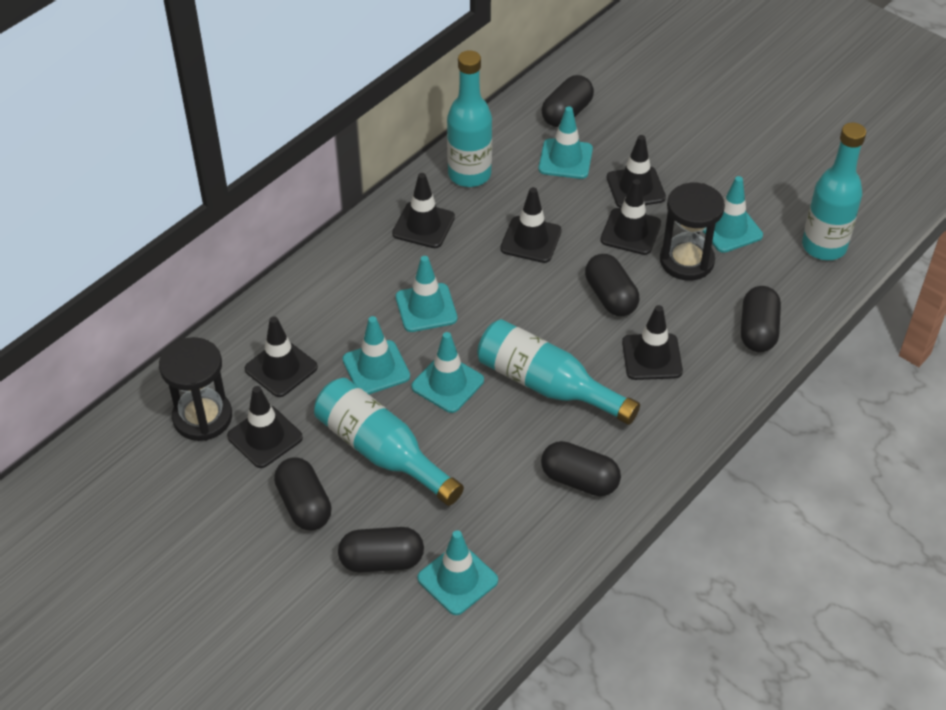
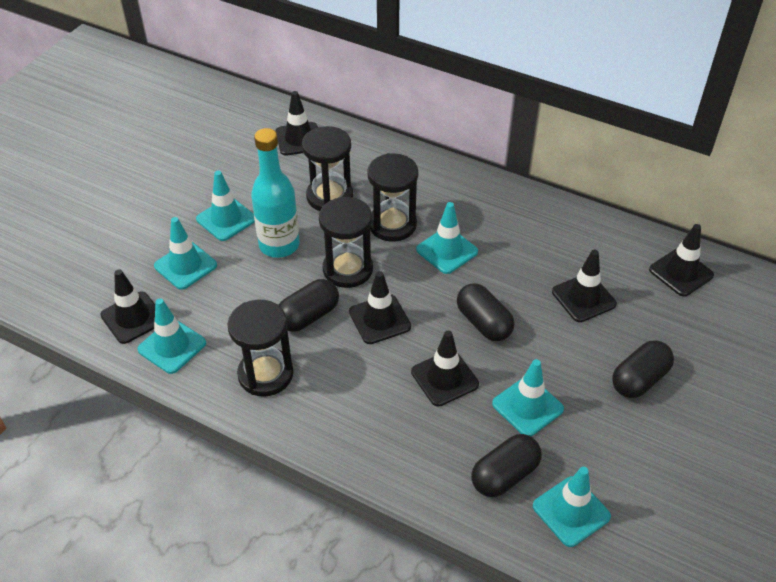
black capsule: 6 -> 4
black hourglass: 2 -> 4
black traffic cone: 7 -> 6
turquoise bottle: 4 -> 1

